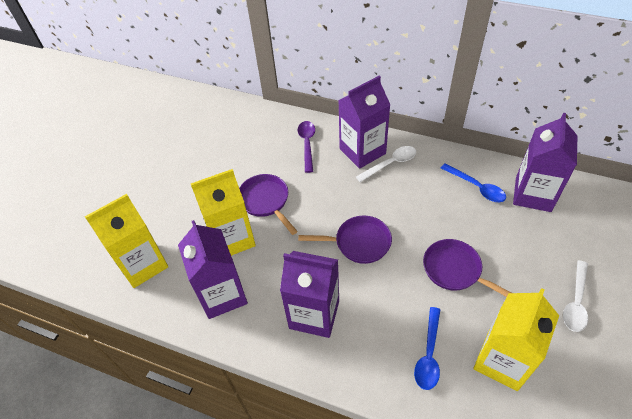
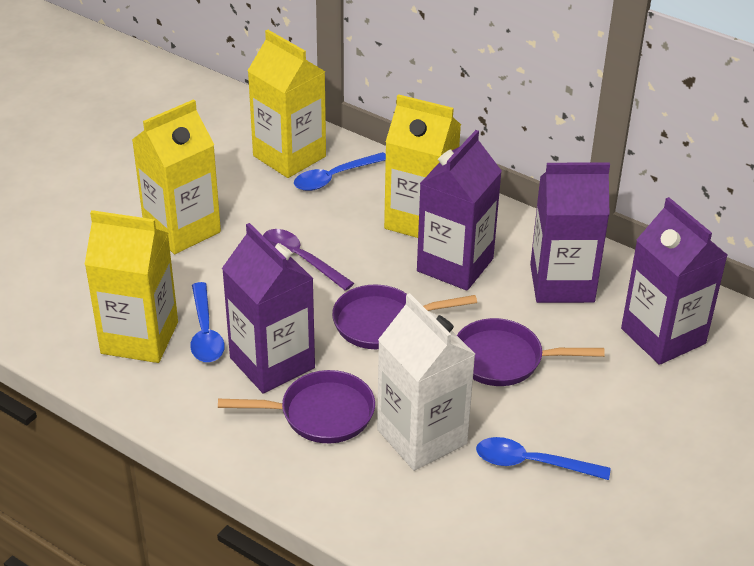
blue spoon: 2 -> 3
white carton: 0 -> 1
white spoon: 2 -> 0
yellow carton: 3 -> 4

